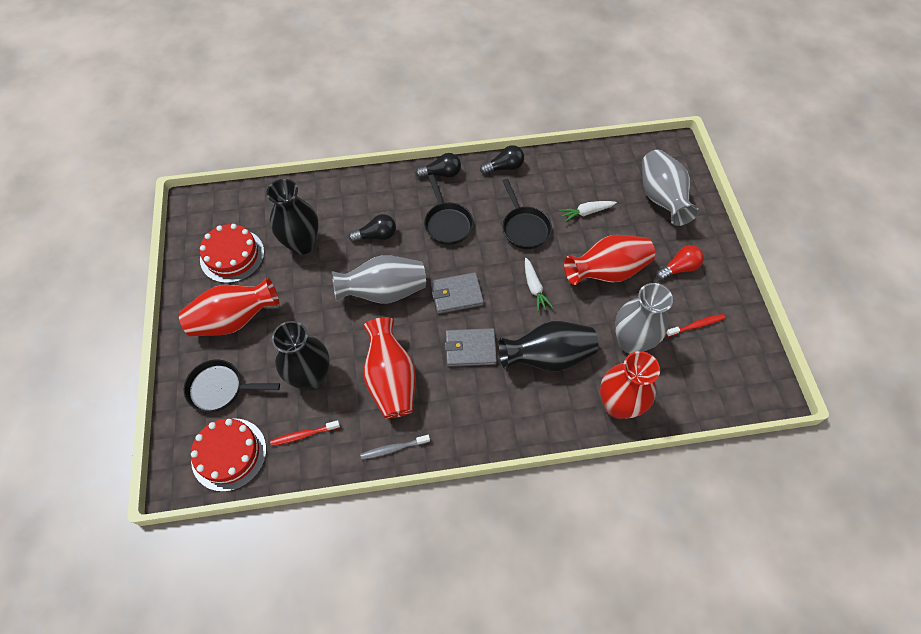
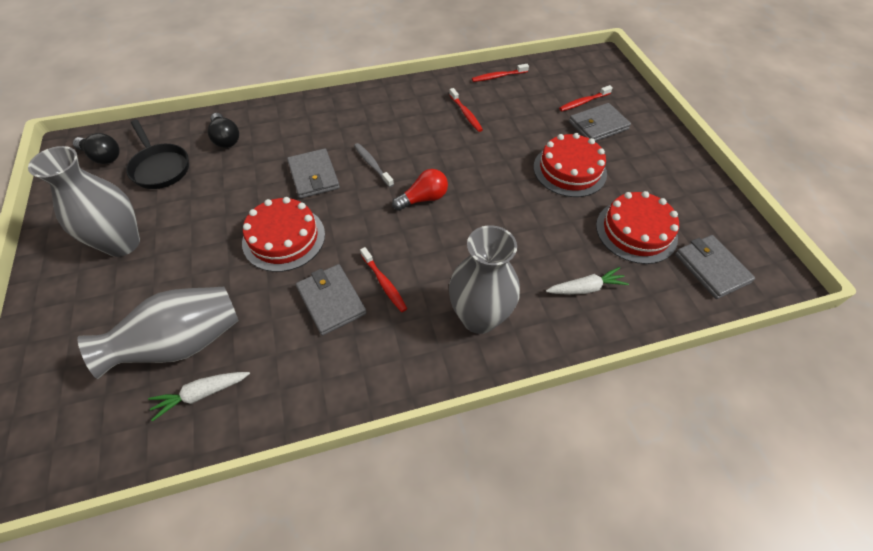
black light bulb: 3 -> 2
black pan: 3 -> 1
black vase: 3 -> 0
grey wallet: 2 -> 4
red cake: 2 -> 3
red toothbrush: 2 -> 4
red vase: 4 -> 0

